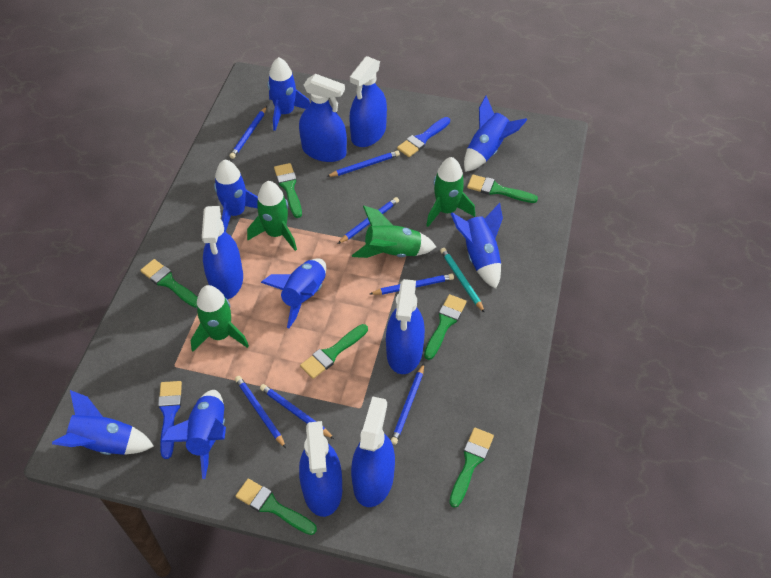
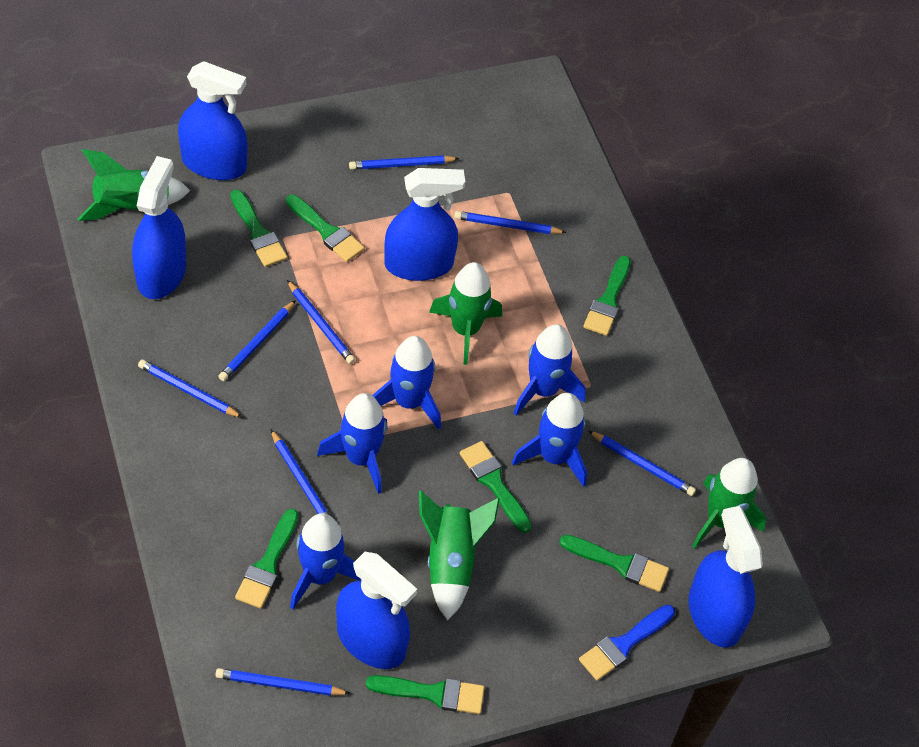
blue brush: 2 -> 1
blue pencil: 7 -> 8
blue rocket: 7 -> 5
blue spray bottle: 6 -> 5
turquoise pencil: 1 -> 0

